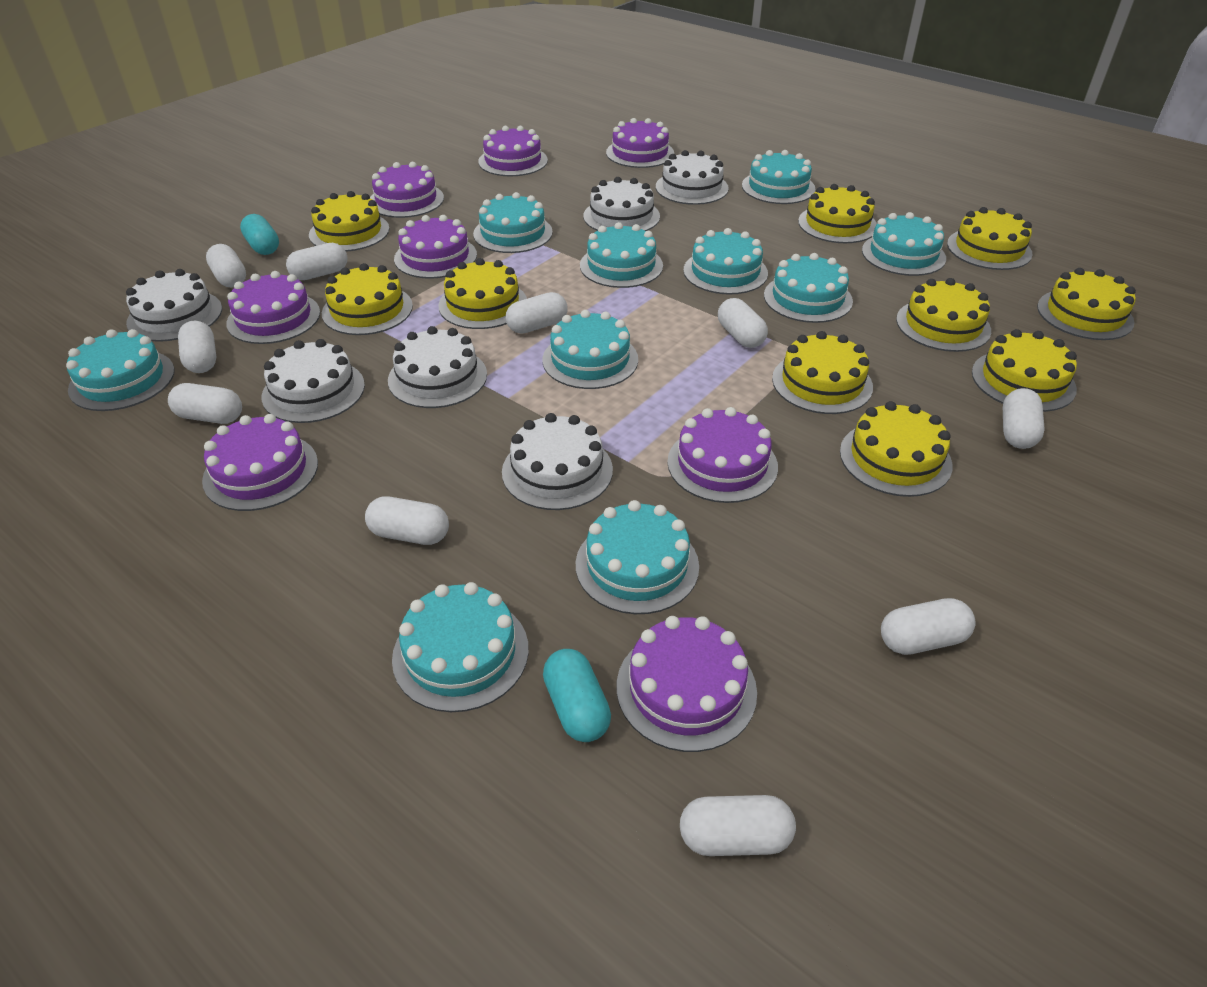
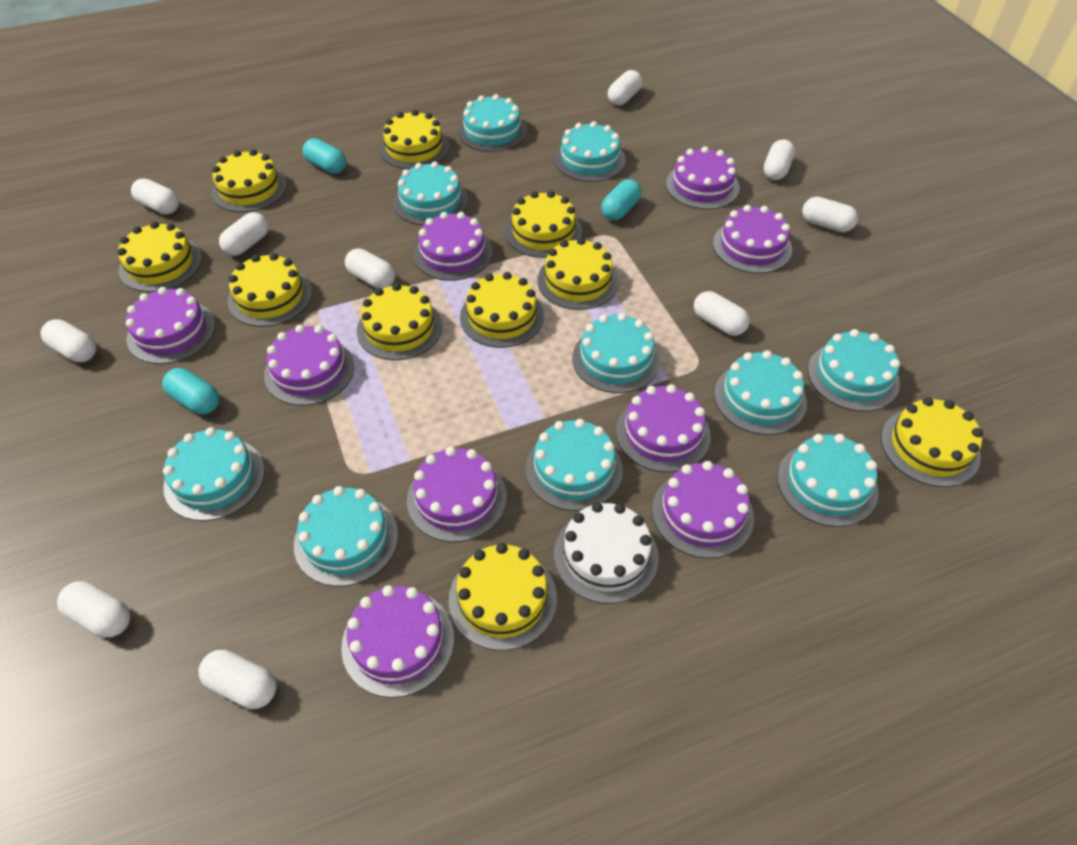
purple cake: 8 -> 9
turquoise capsule: 2 -> 3
white cake: 6 -> 1

